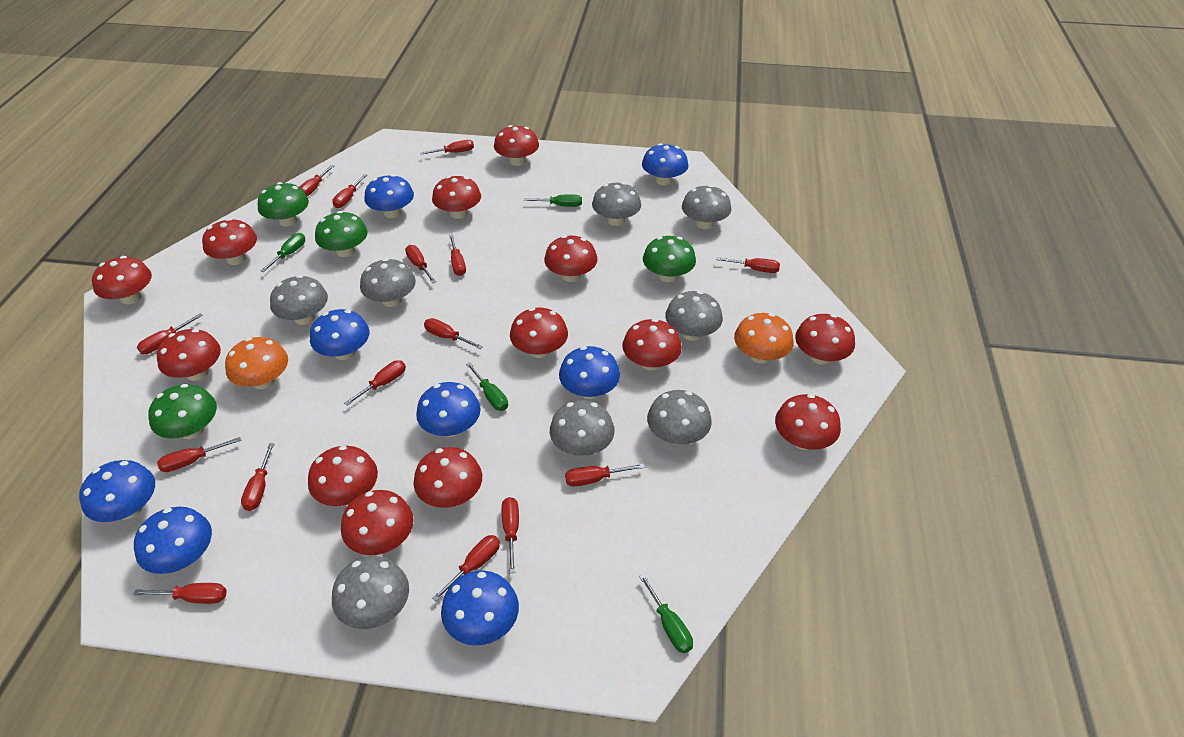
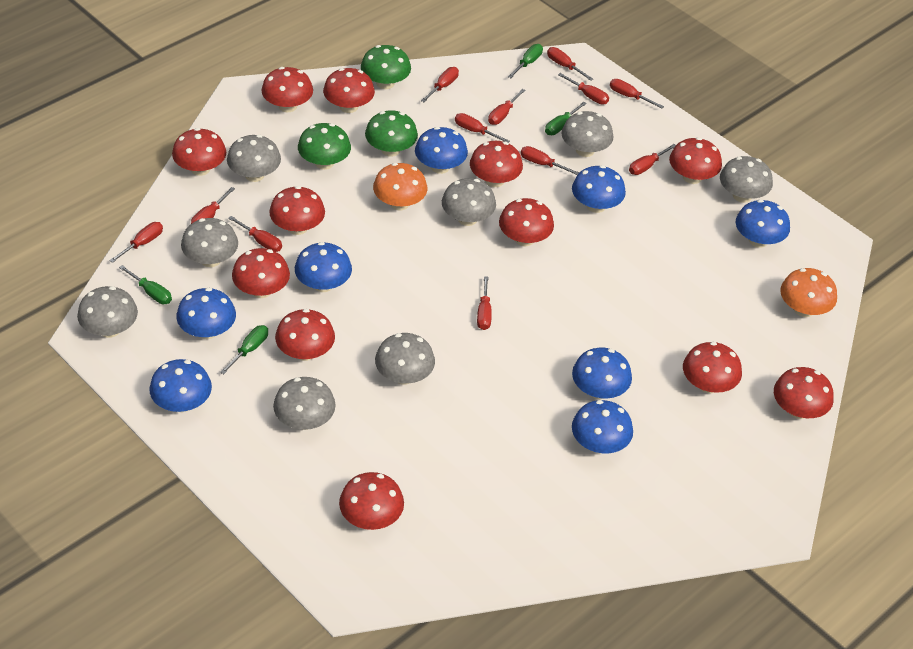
green mushroom: 4 -> 3
red mushroom: 13 -> 12
red screwdriver: 15 -> 12

